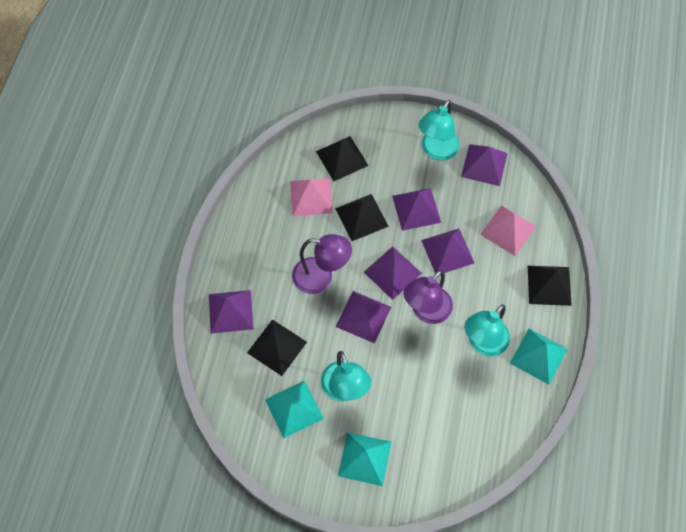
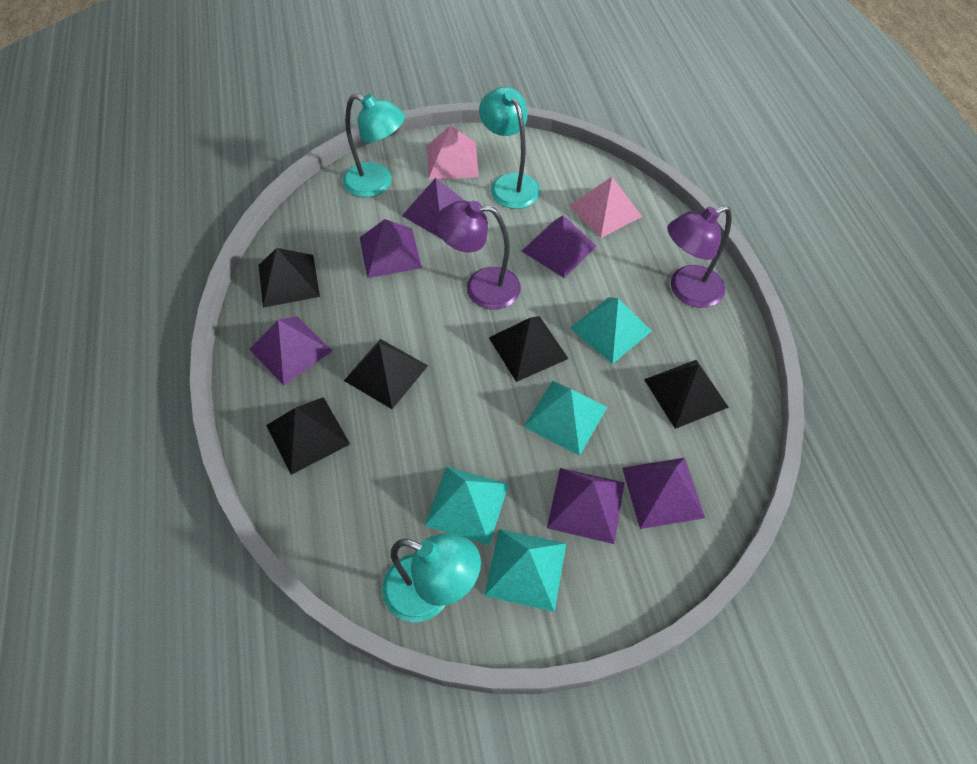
black pyramid: 4 -> 5
turquoise pyramid: 3 -> 4

